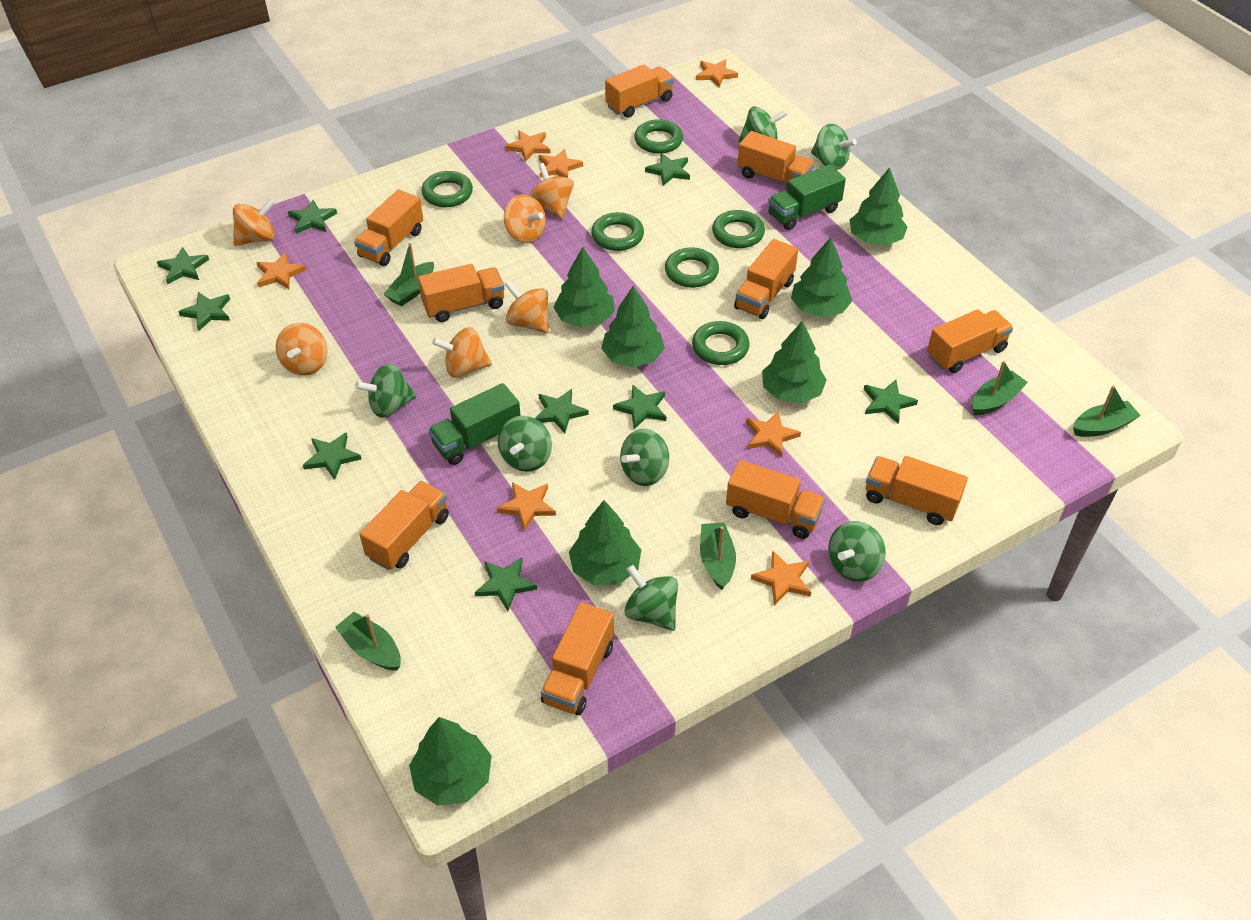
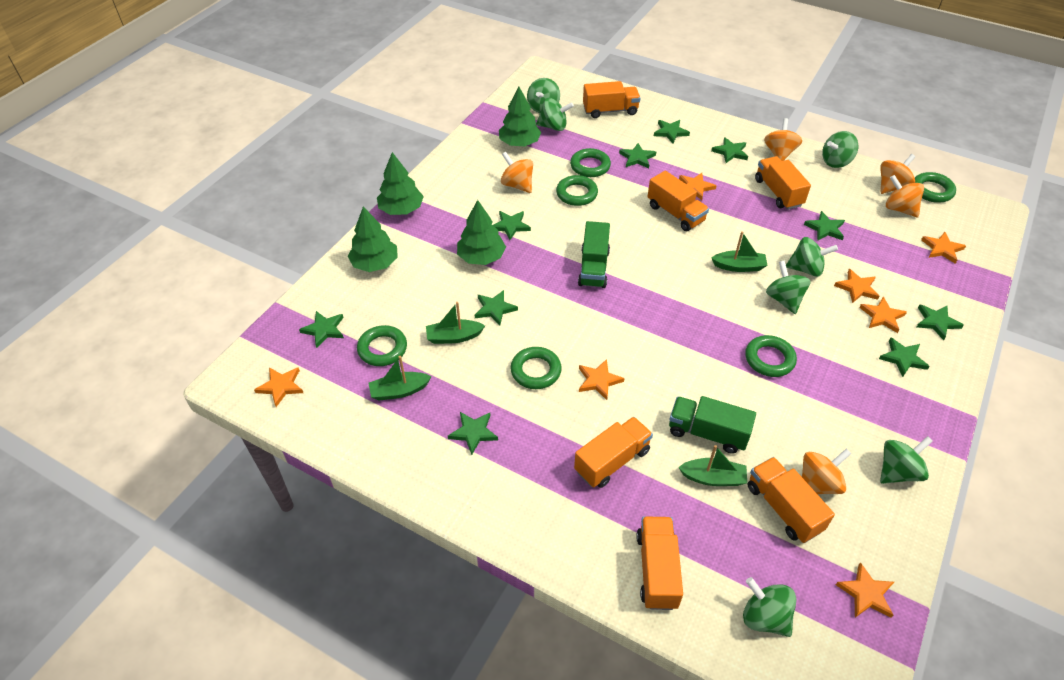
green boat: 5 -> 4
green star: 9 -> 10
green tree: 7 -> 4
orange spinning top: 6 -> 5
orange truck: 10 -> 6

